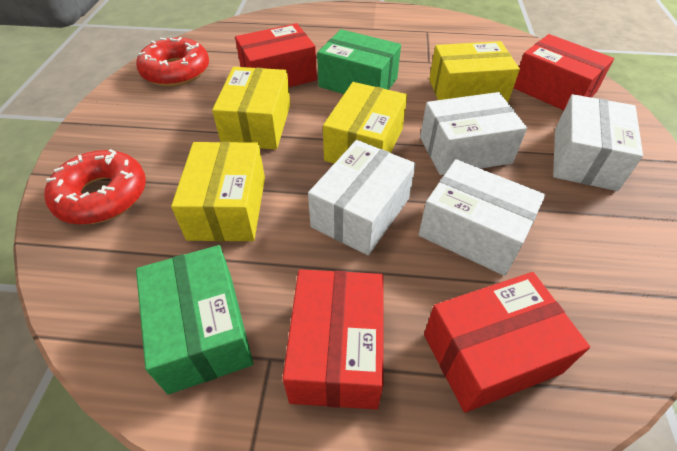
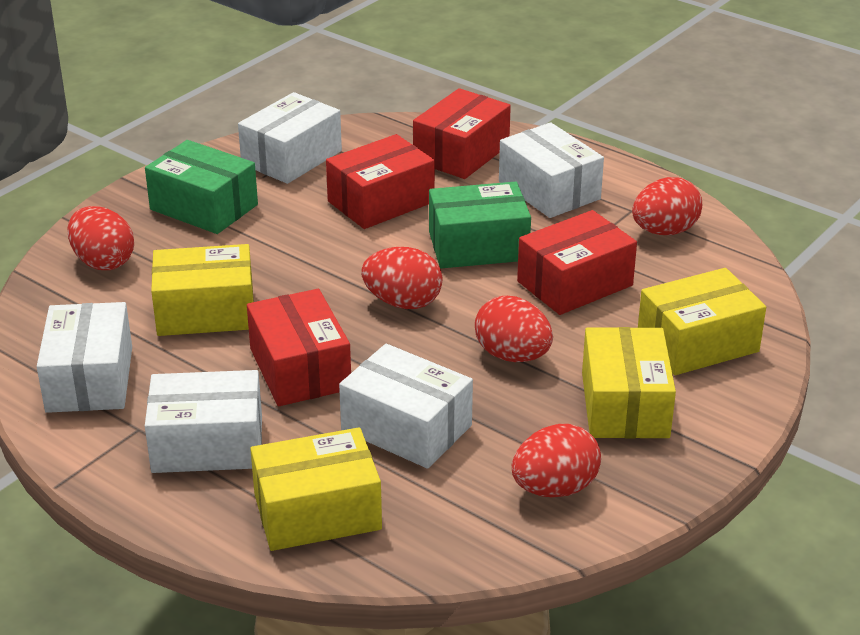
red donut: 2 -> 0
red egg: 0 -> 5
white box: 4 -> 5

